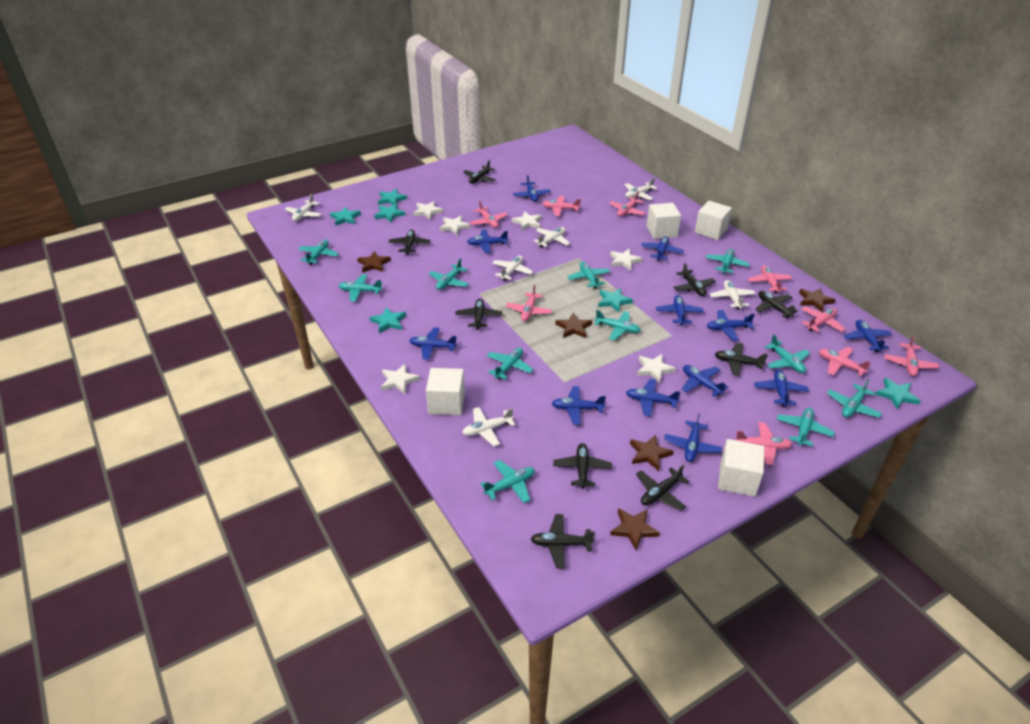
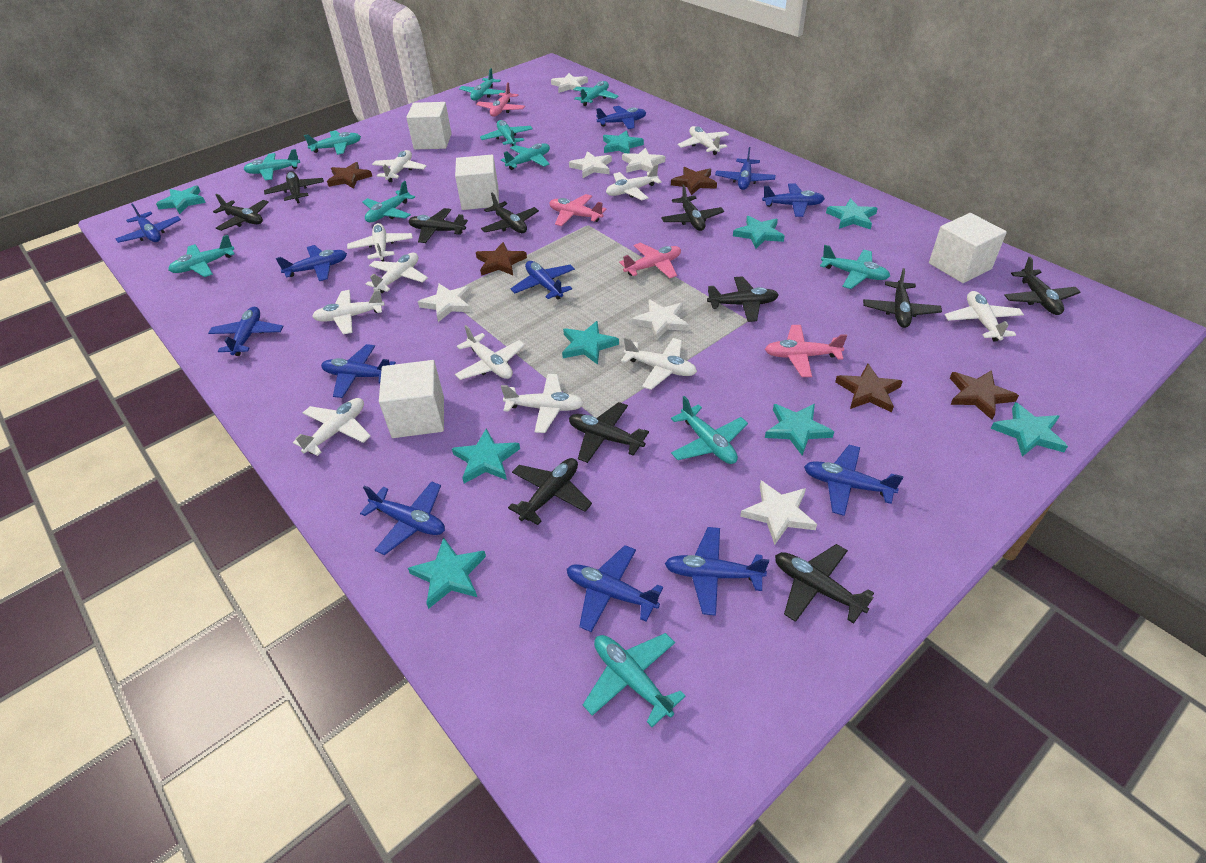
black plane: 9 -> 11
pink plane: 9 -> 4
turquoise star: 6 -> 9
white plane: 6 -> 11

